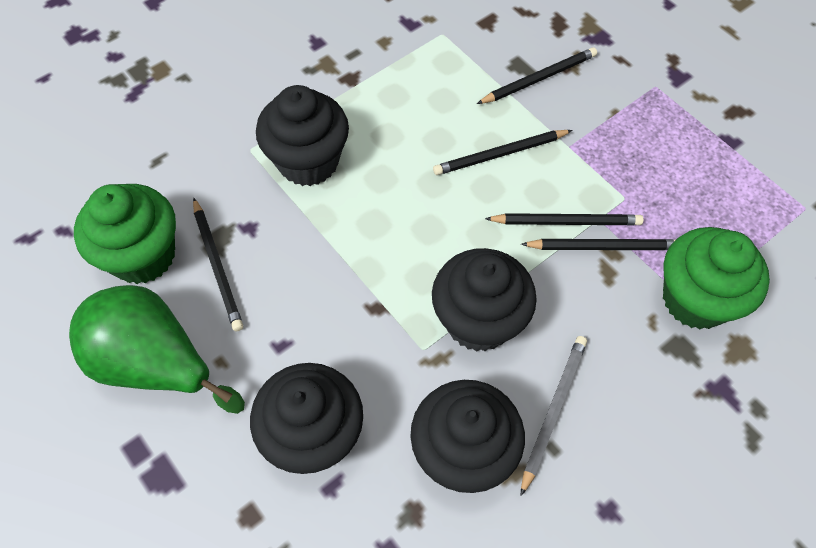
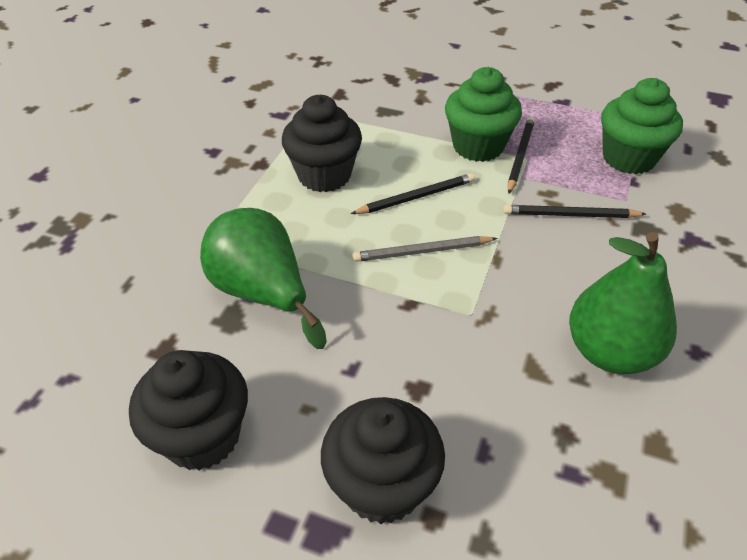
black cupcake: 4 -> 3
black pencil: 5 -> 3
green pear: 1 -> 2

